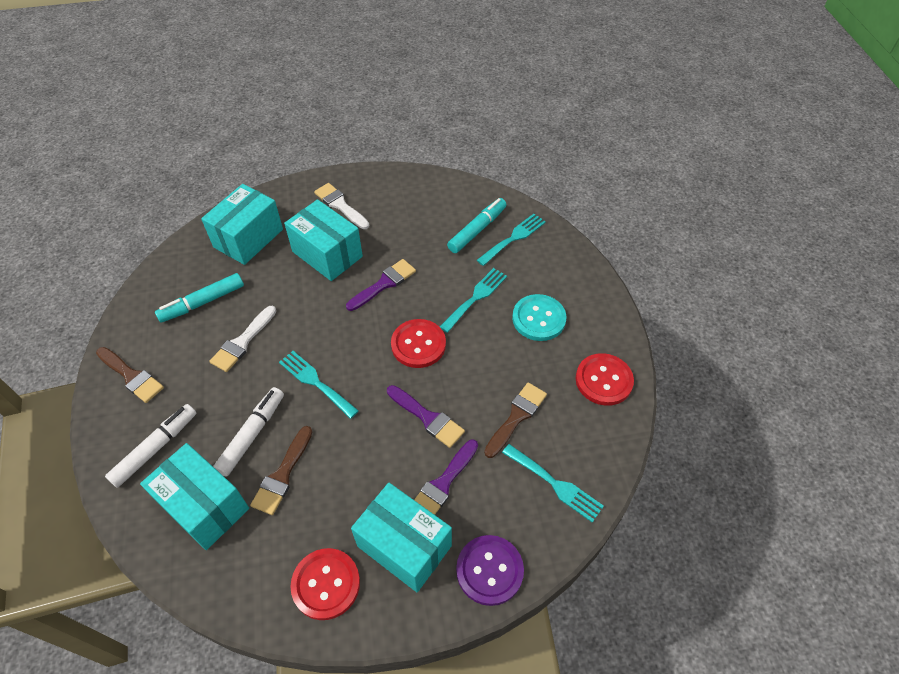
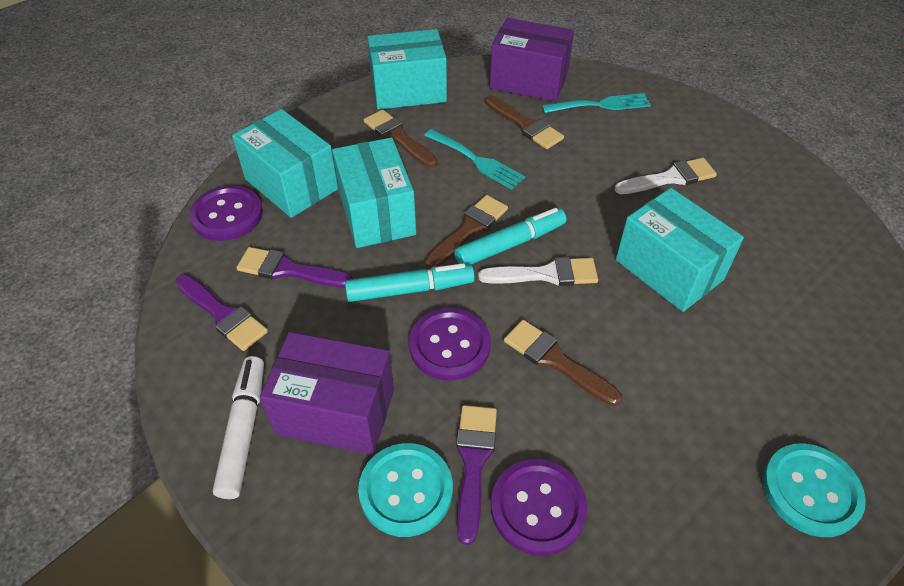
brown brush: 3 -> 4
purple box: 0 -> 2
purple button: 1 -> 3
red button: 3 -> 0
turquoise button: 1 -> 2
turquoise fork: 4 -> 2
white marker: 2 -> 1

